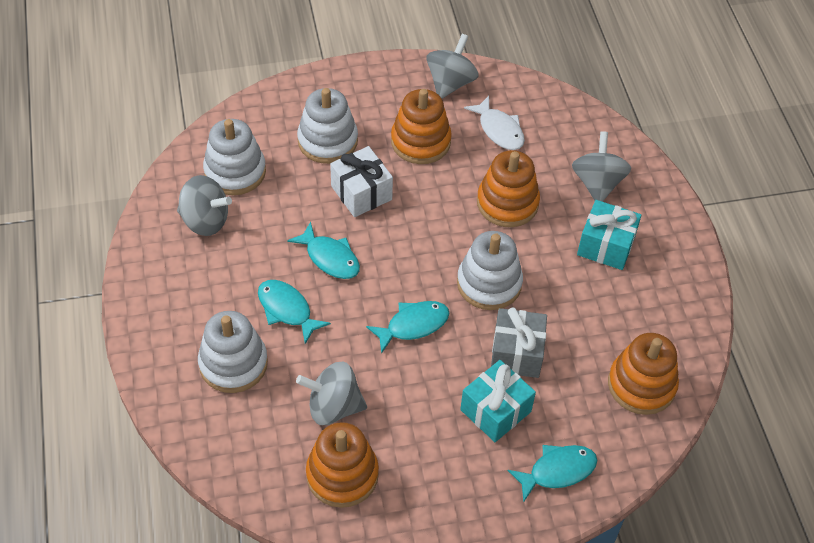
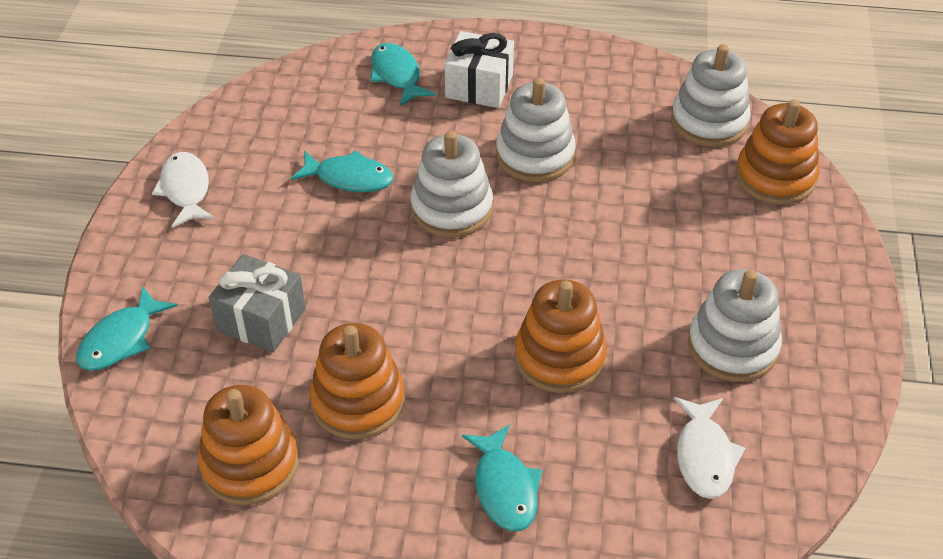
grey spinning top: 4 -> 0
turquoise gift: 2 -> 0
white fish: 1 -> 2

